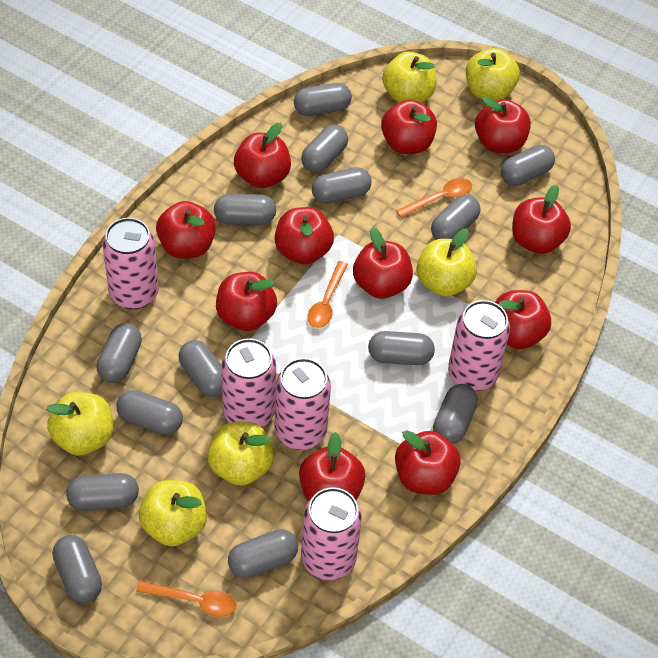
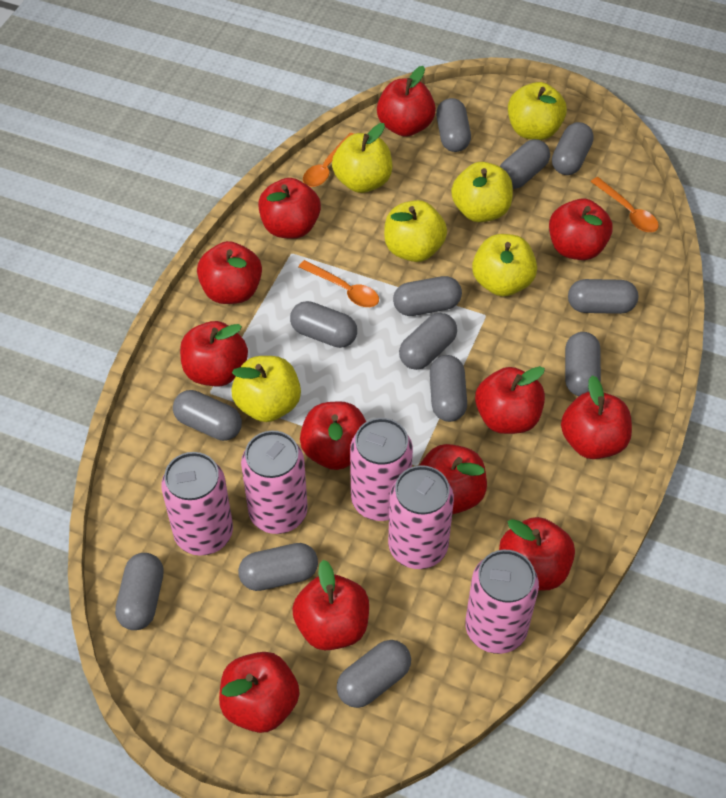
grey capsule: 14 -> 13
red apple: 11 -> 12

